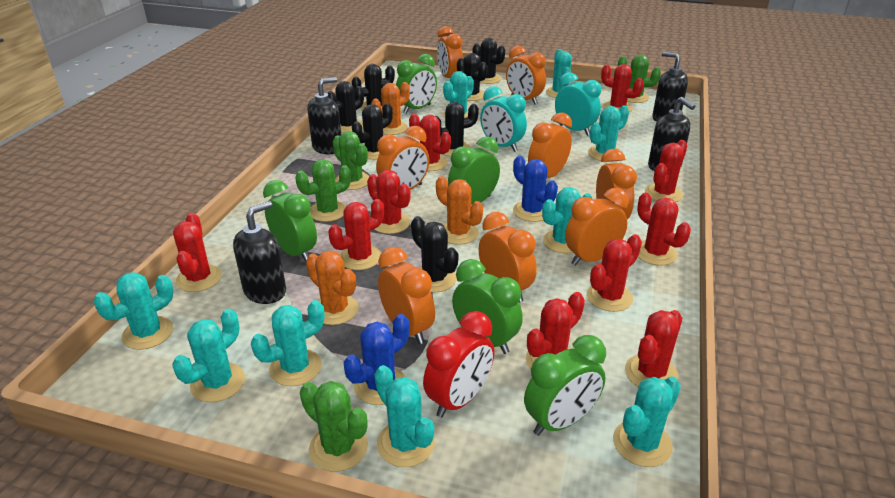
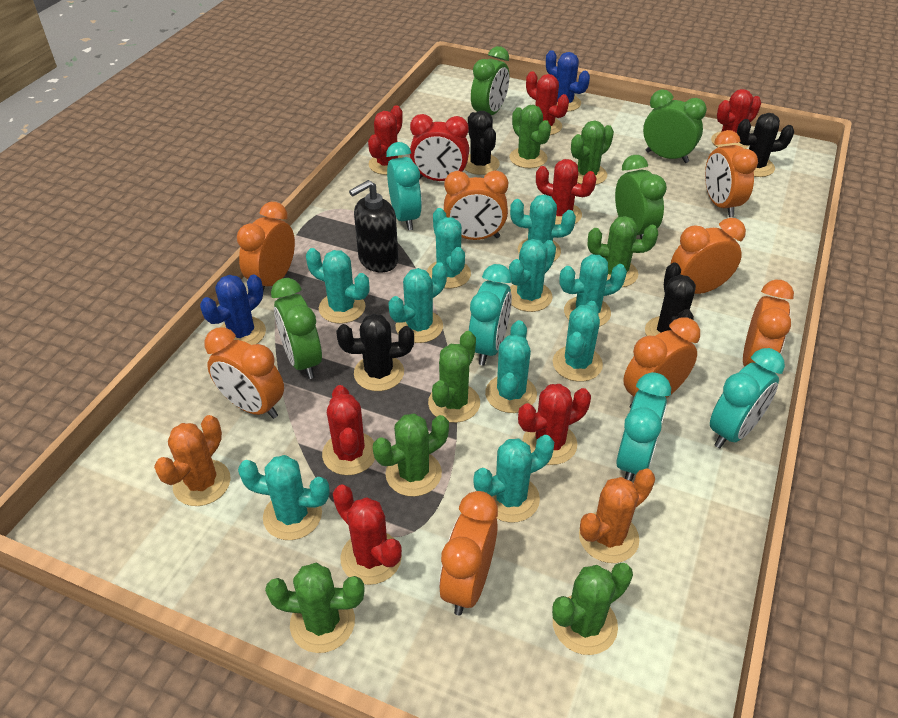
black cactus: 7 -> 4
black soap dispenser: 4 -> 1
green cactus: 4 -> 7
green clock: 5 -> 4
orange cactus: 3 -> 2
red cactus: 10 -> 7
turquoise cactus: 9 -> 10
turquoise clock: 2 -> 4

